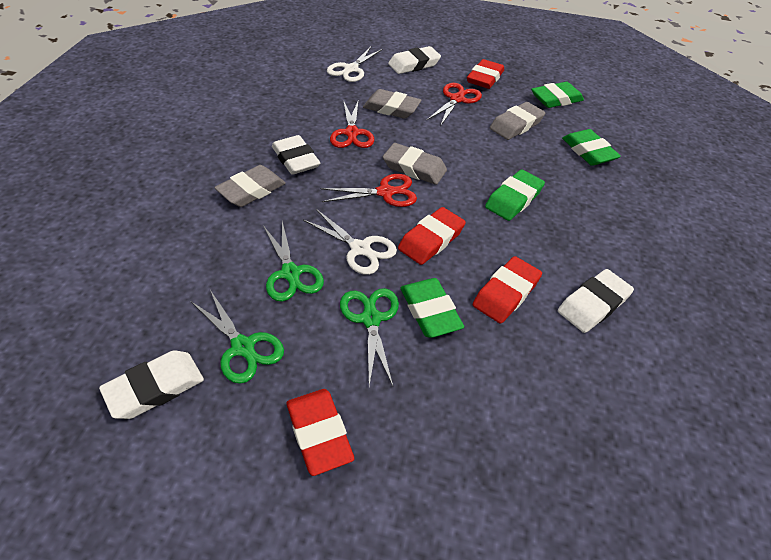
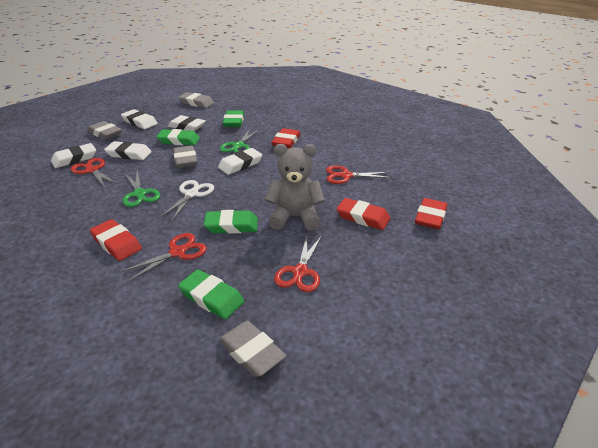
green scissors: 3 -> 2
grey teddy bear: 0 -> 1
red scissors: 3 -> 4
white eraser: 4 -> 5
white scissors: 2 -> 1

